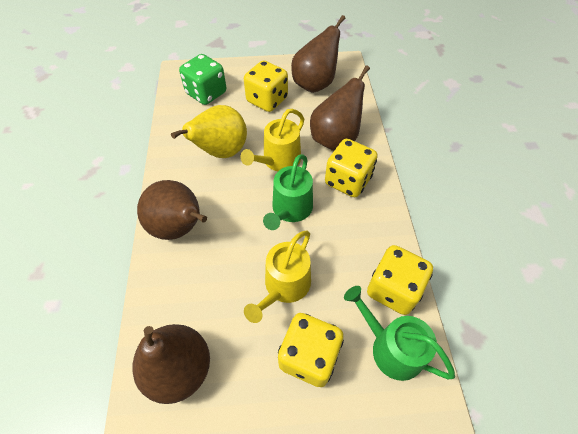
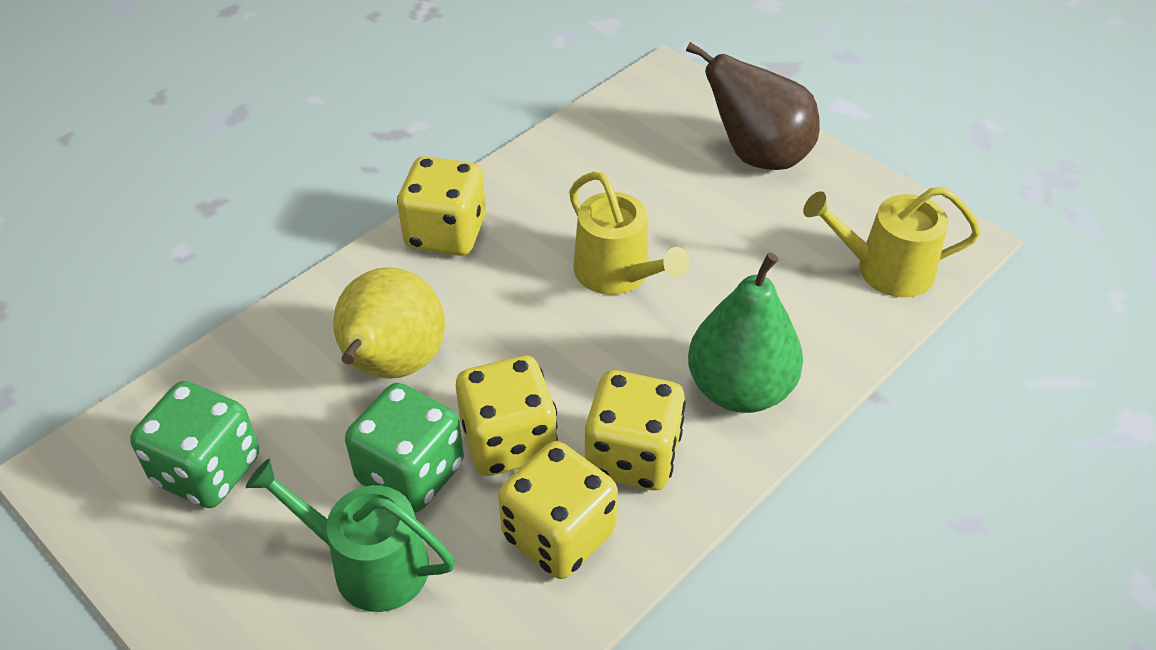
brown pear: 4 -> 1
green dice: 1 -> 2
green pear: 0 -> 1
green watering can: 2 -> 1

